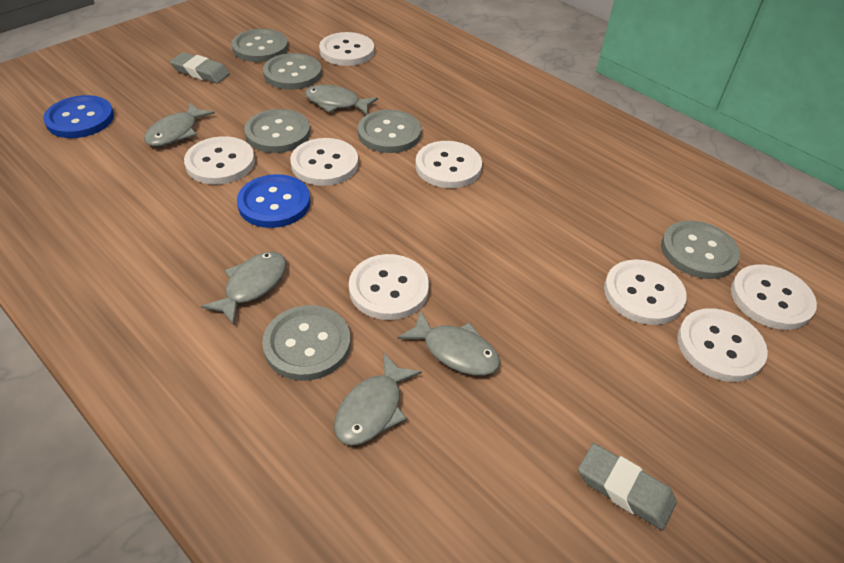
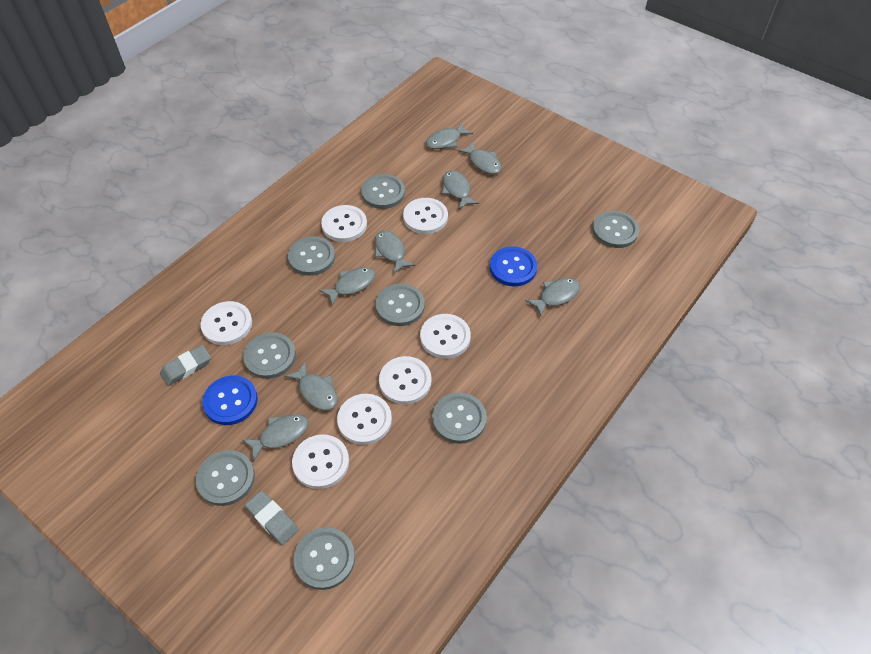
grey button: 6 -> 8
grey fish: 5 -> 8
white button: 8 -> 7

